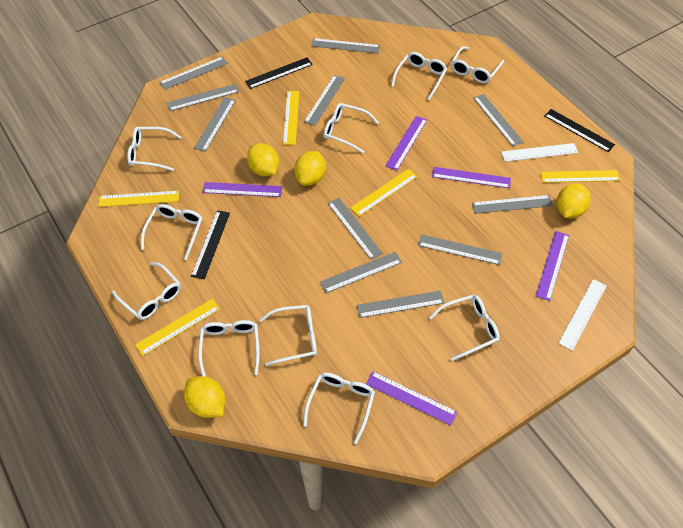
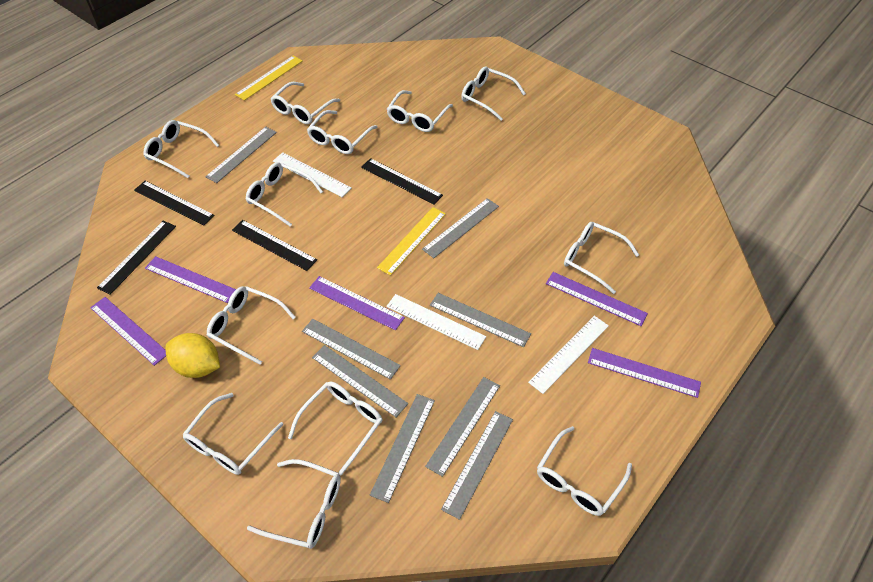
black ruler: 3 -> 4
grey ruler: 11 -> 8
white glasses: 10 -> 12
white ruler: 2 -> 3
yellow lemon: 4 -> 1
yellow ruler: 5 -> 2

